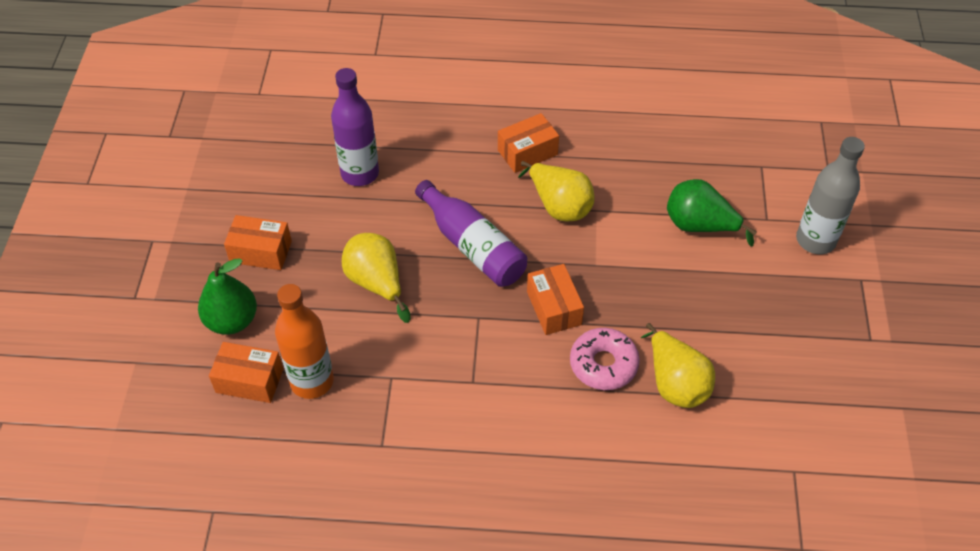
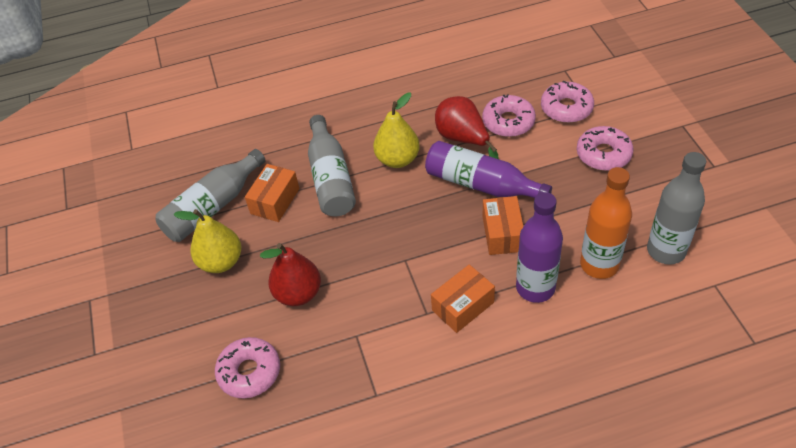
green pear: 2 -> 0
grey bottle: 1 -> 3
orange box: 4 -> 3
pink donut: 1 -> 4
red pear: 0 -> 2
yellow pear: 3 -> 2

